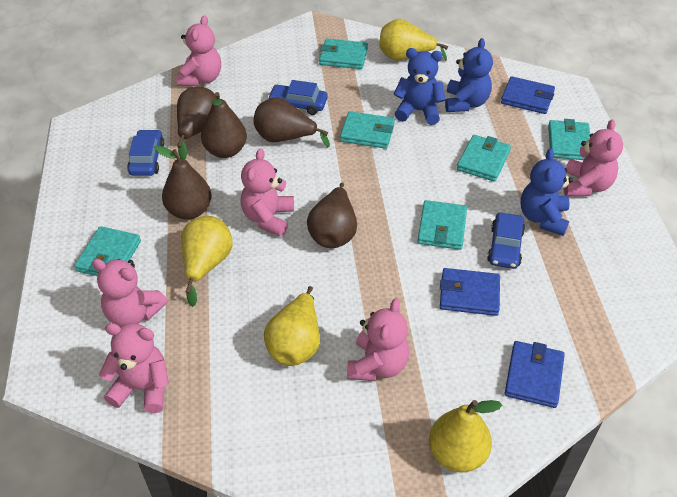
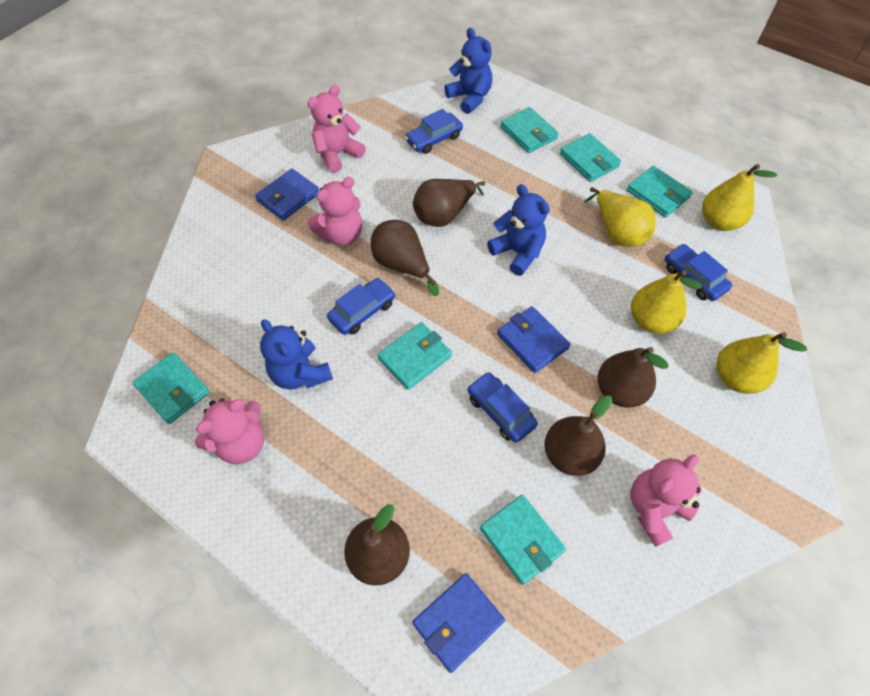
blue car: 3 -> 4
pink teddy bear: 6 -> 4

